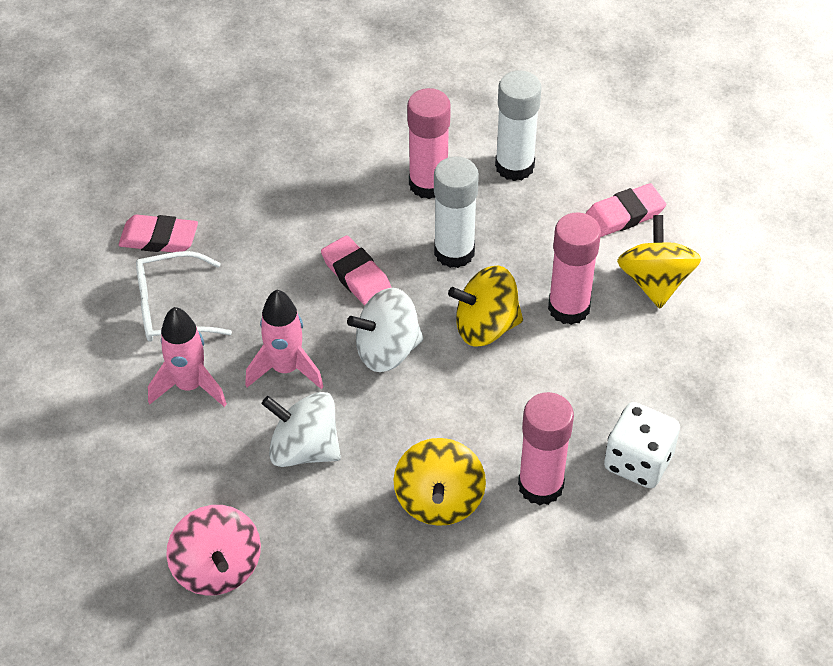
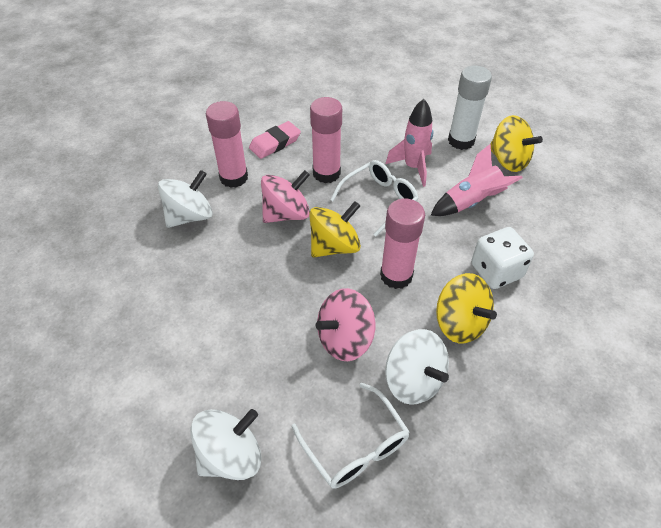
pink eraser: 3 -> 1
pink spinning top: 1 -> 2
white glasses: 1 -> 2
white glue stick: 2 -> 1
white spinning top: 2 -> 3

